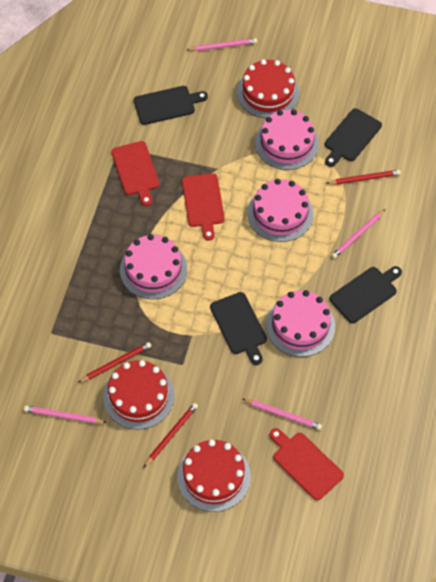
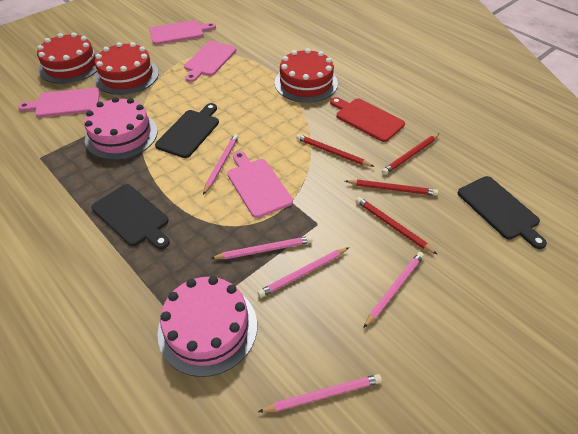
black cutting board: 4 -> 3
pink cake: 4 -> 2
pink cutting board: 0 -> 4
pink pencil: 4 -> 5
red cutting board: 3 -> 1
red pencil: 3 -> 4

